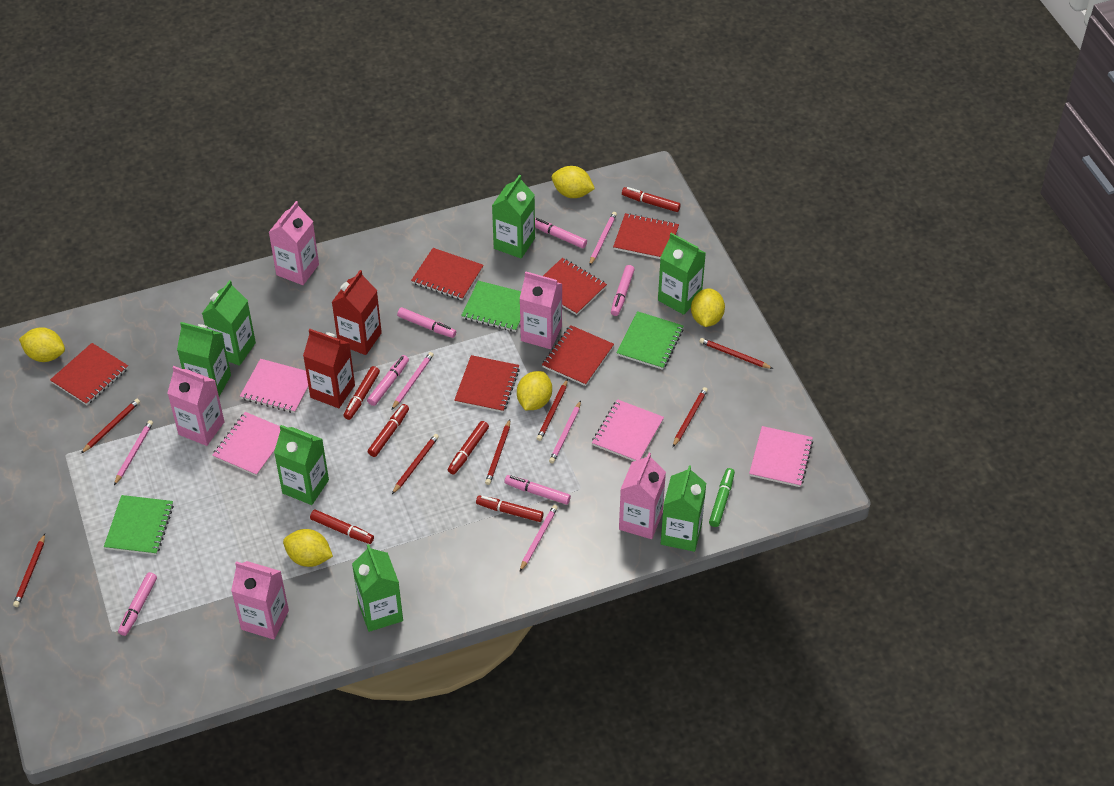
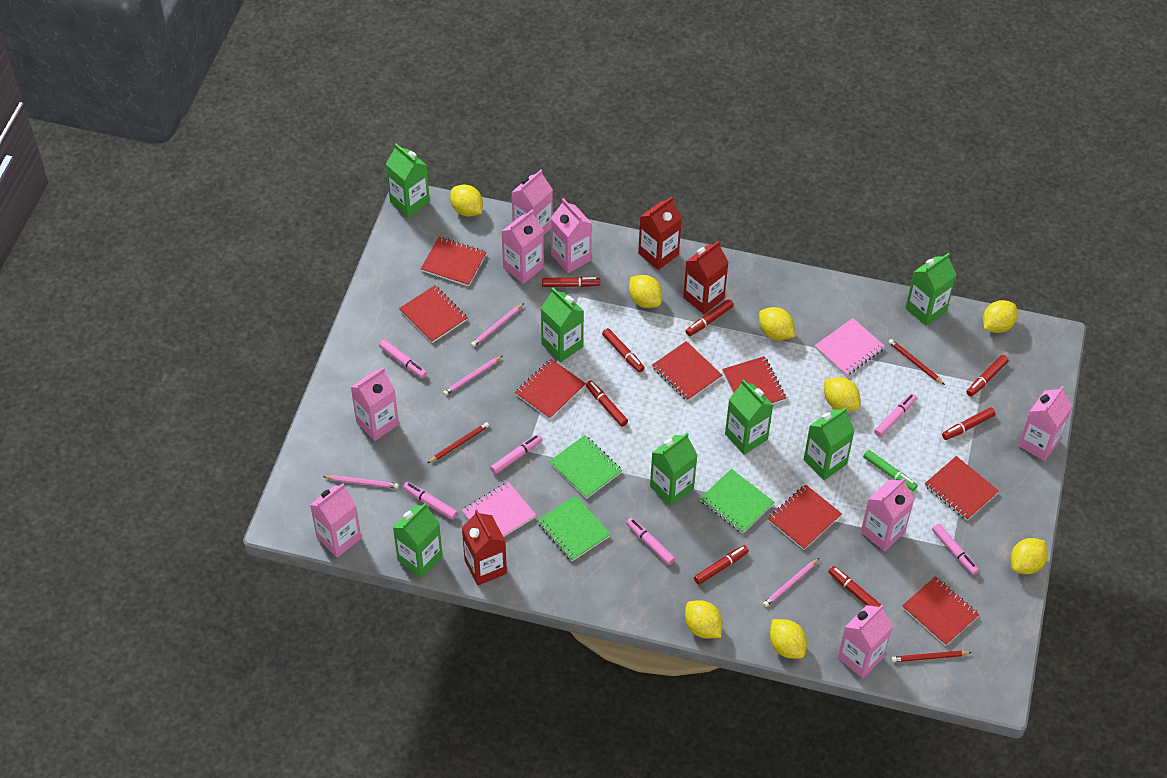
pink carton: 5 -> 8
pink notebook: 4 -> 2
pink pencil: 5 -> 4
red carton: 2 -> 3
red marker: 6 -> 8
red notebook: 6 -> 8
red pencil: 7 -> 3
yellow lemon: 5 -> 8

